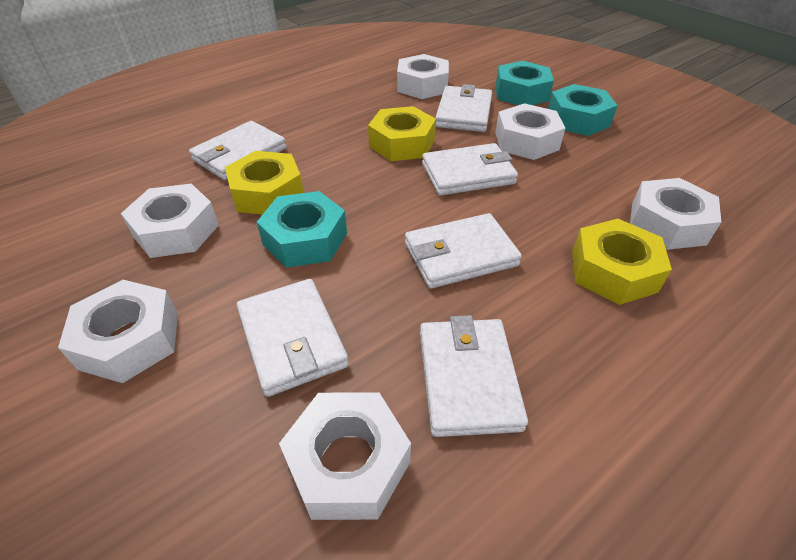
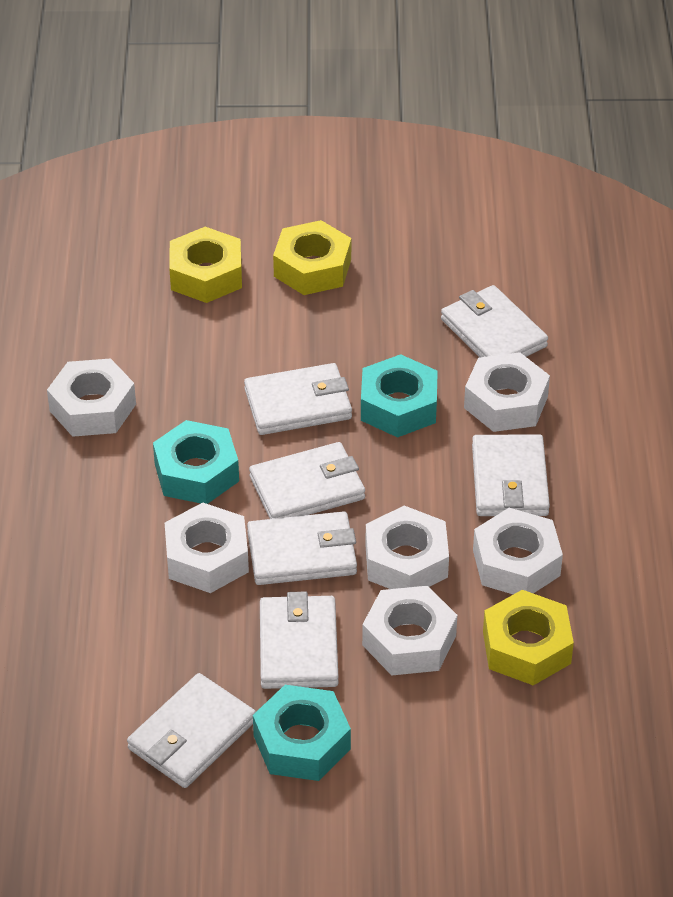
white wallet: 6 -> 7

